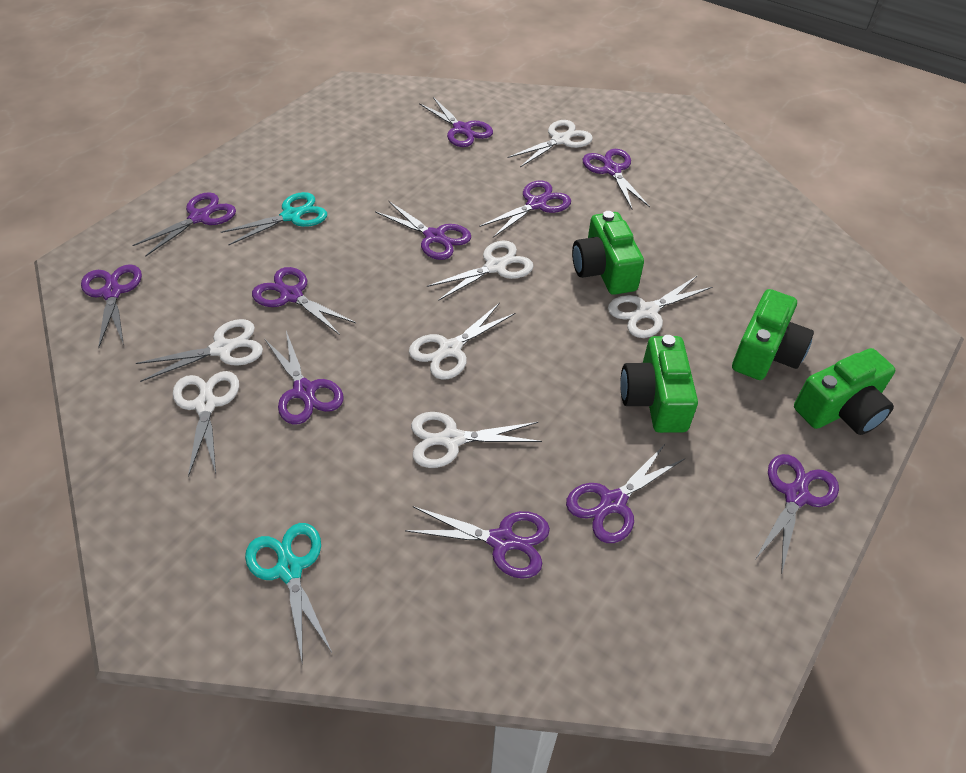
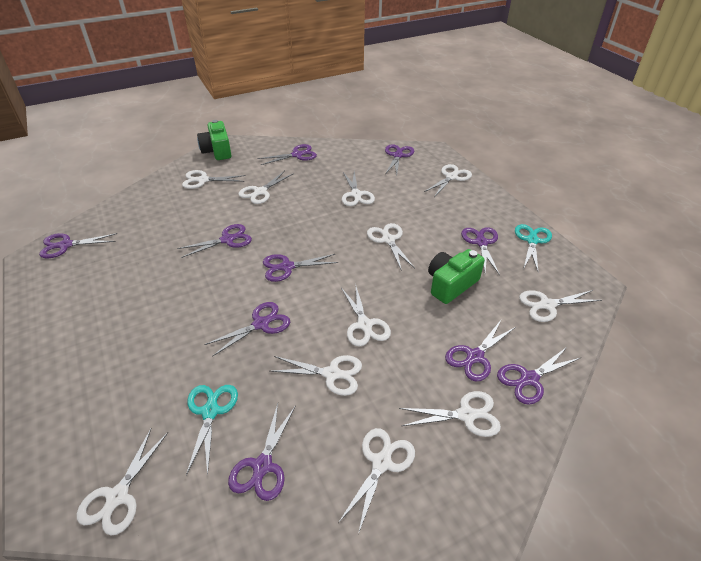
green camera: 4 -> 2
purple scissors: 11 -> 10
white scissors: 7 -> 11

